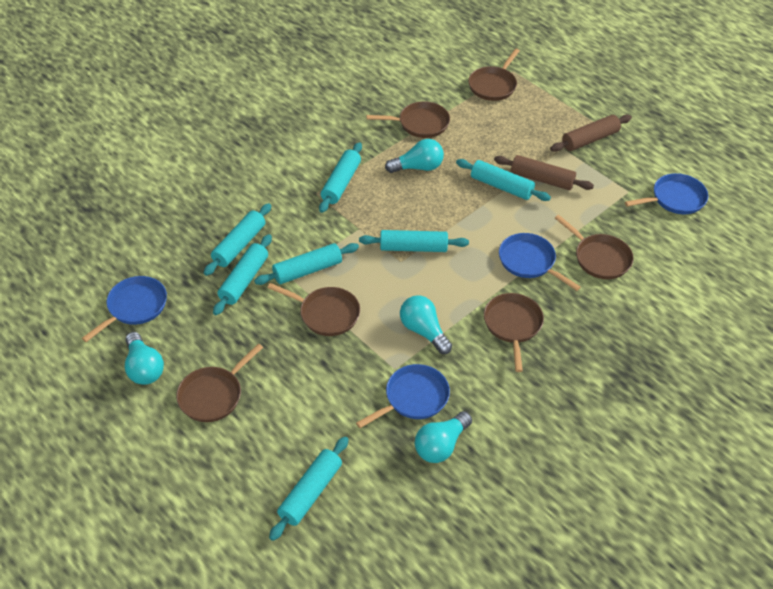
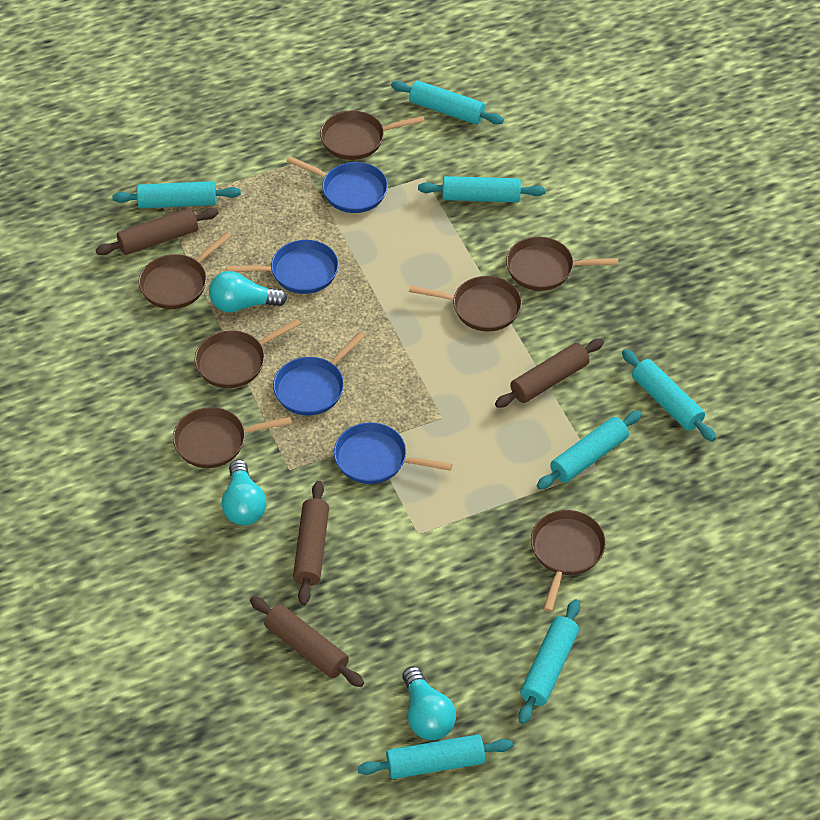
brown pan: 6 -> 7
brown rolling pin: 2 -> 4
turquoise light bulb: 4 -> 3

